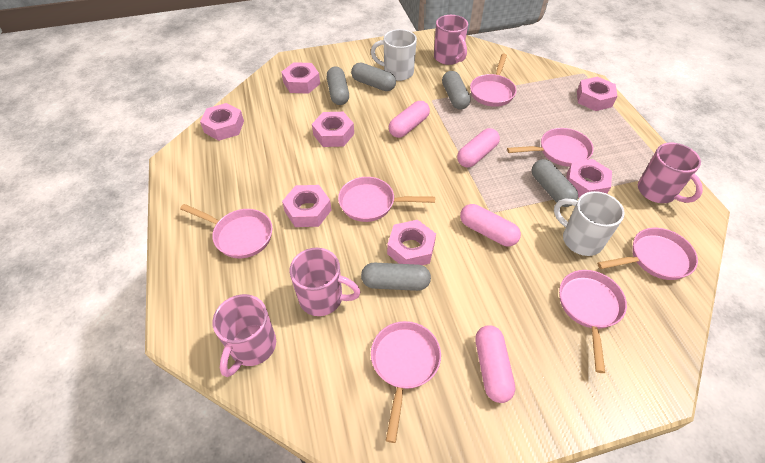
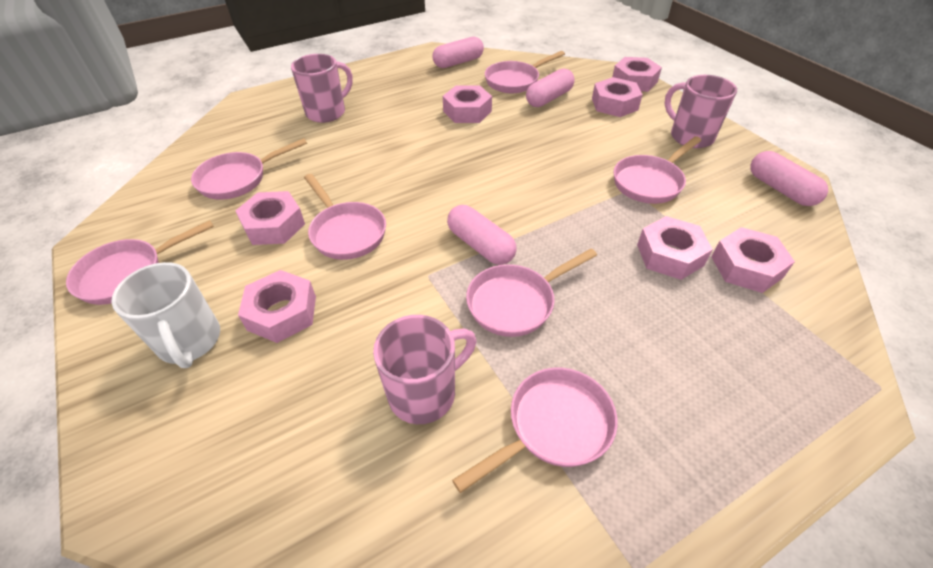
grey capsule: 5 -> 0
pink mug: 4 -> 3
white mug: 2 -> 1

